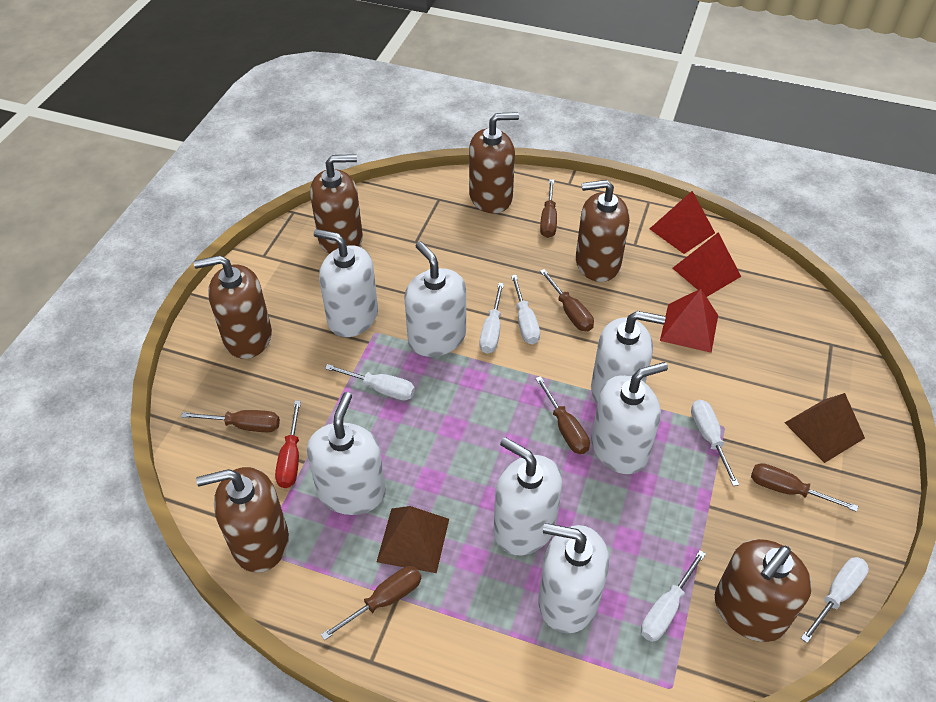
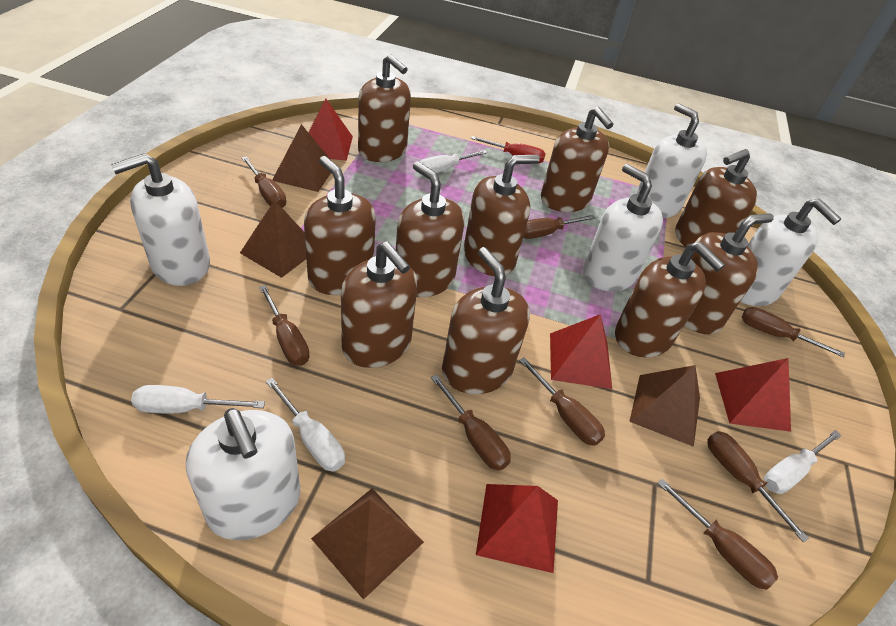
brown pyramid: 2 -> 4
brown screwdriver: 6 -> 8
brown soap dispenser: 6 -> 10
red pyramid: 3 -> 4
white screwdriver: 6 -> 4
white soap dispenser: 7 -> 5

